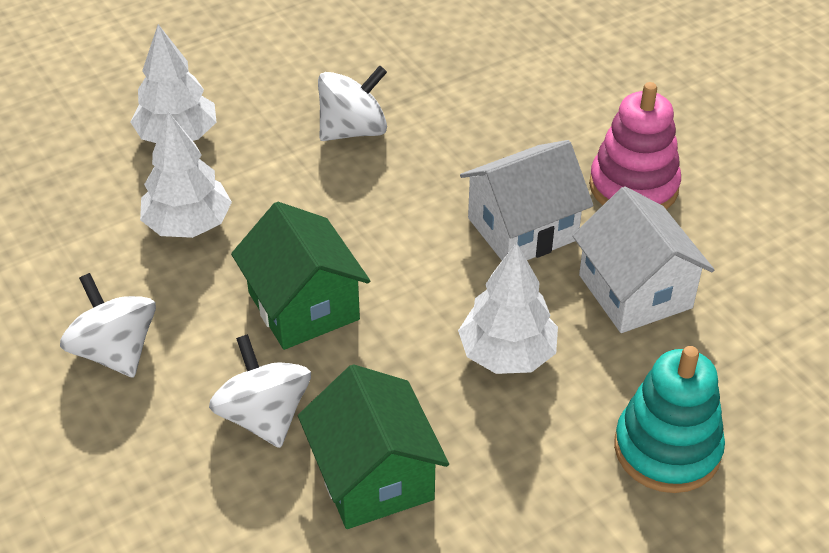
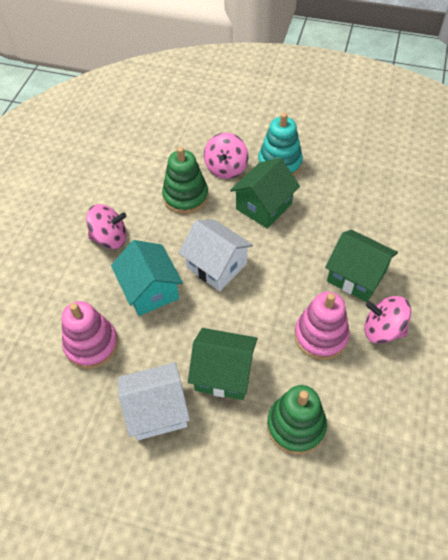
green house: 2 -> 3
green stacking toy: 0 -> 2
pink spinning top: 0 -> 3
pink stacking toy: 1 -> 2
turquoise house: 0 -> 1
white spinning top: 3 -> 0
white tree: 3 -> 0

